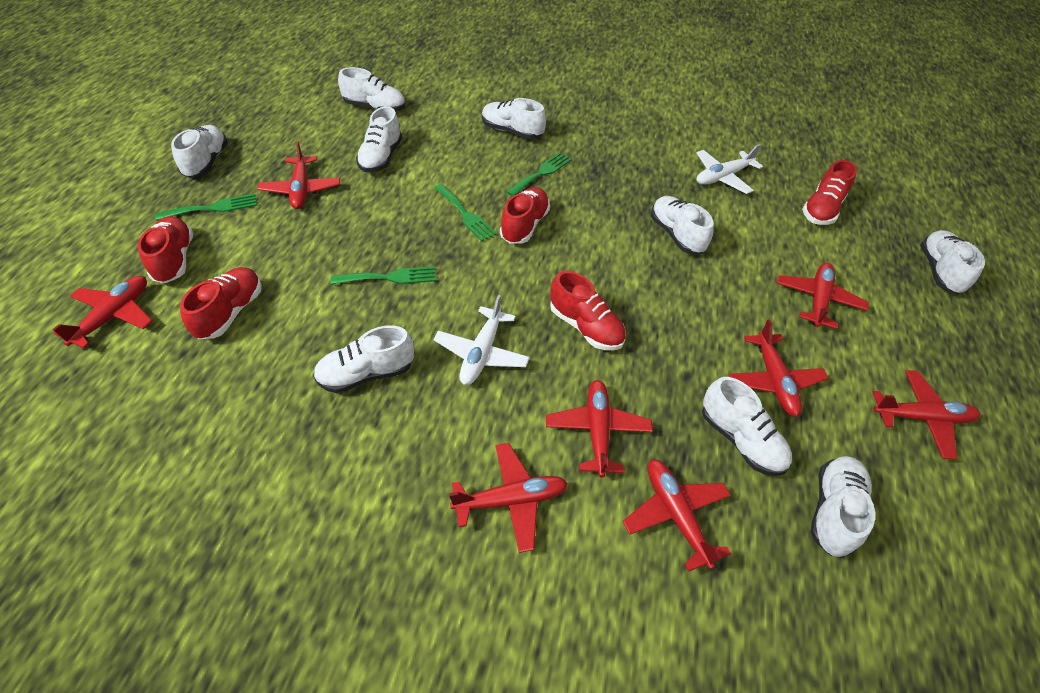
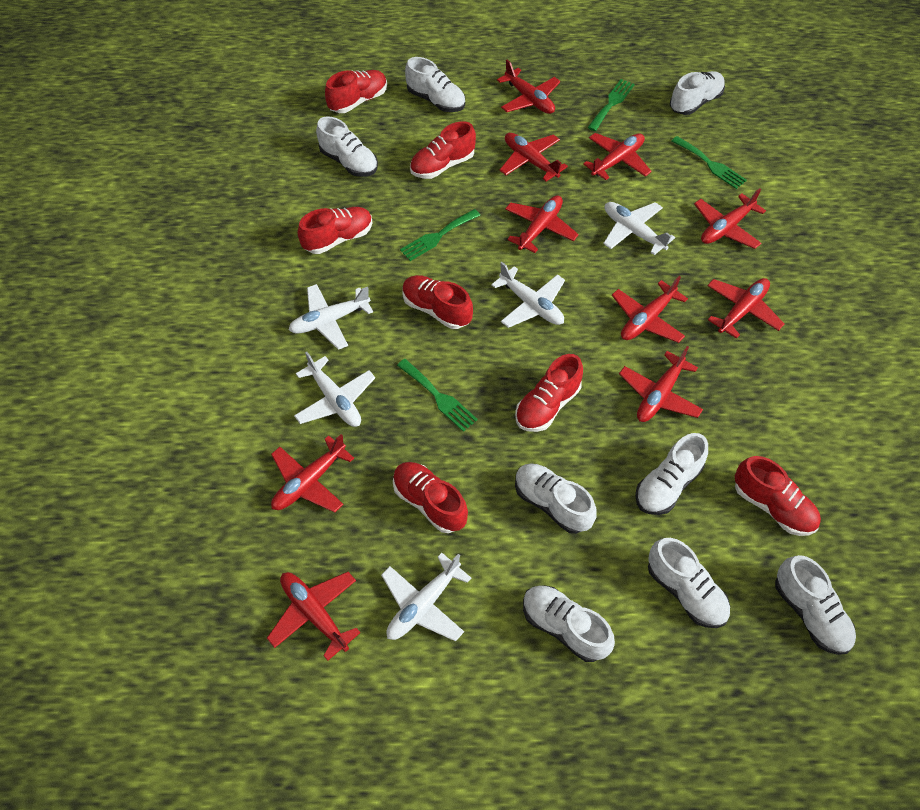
red plane: 8 -> 10
red shoe: 5 -> 7
white plane: 2 -> 5
white shoe: 9 -> 8

